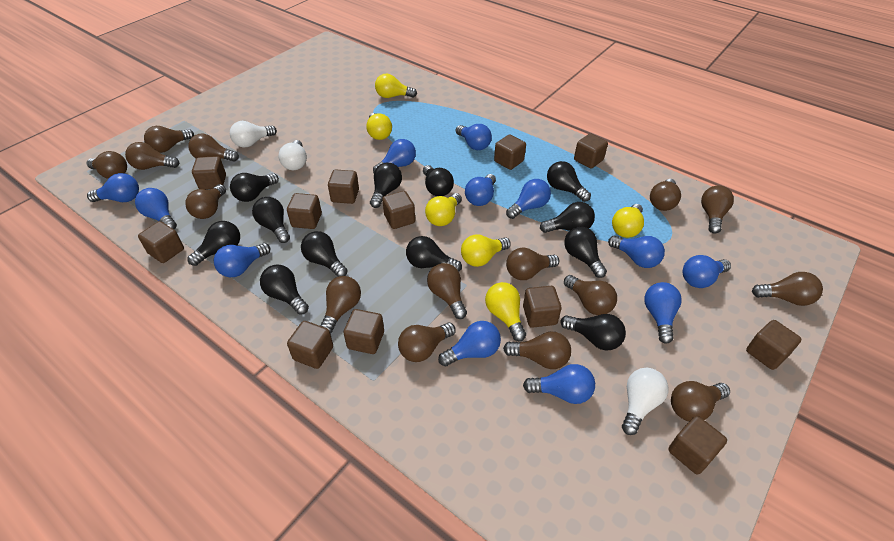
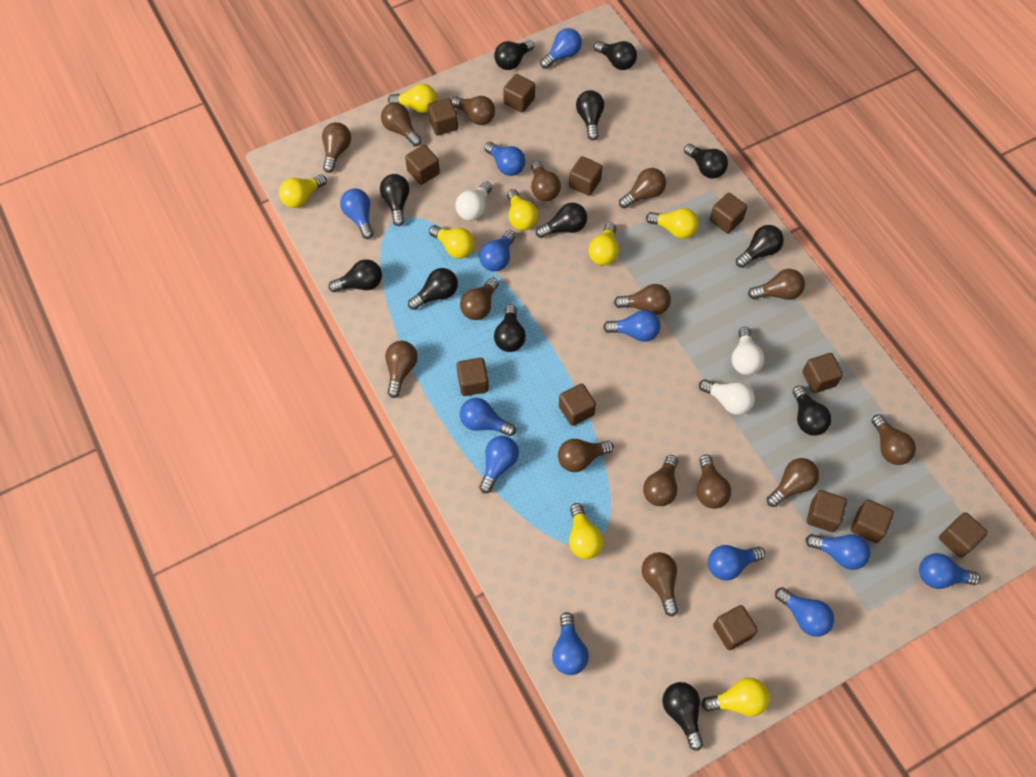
yellow light bulb: 6 -> 8

